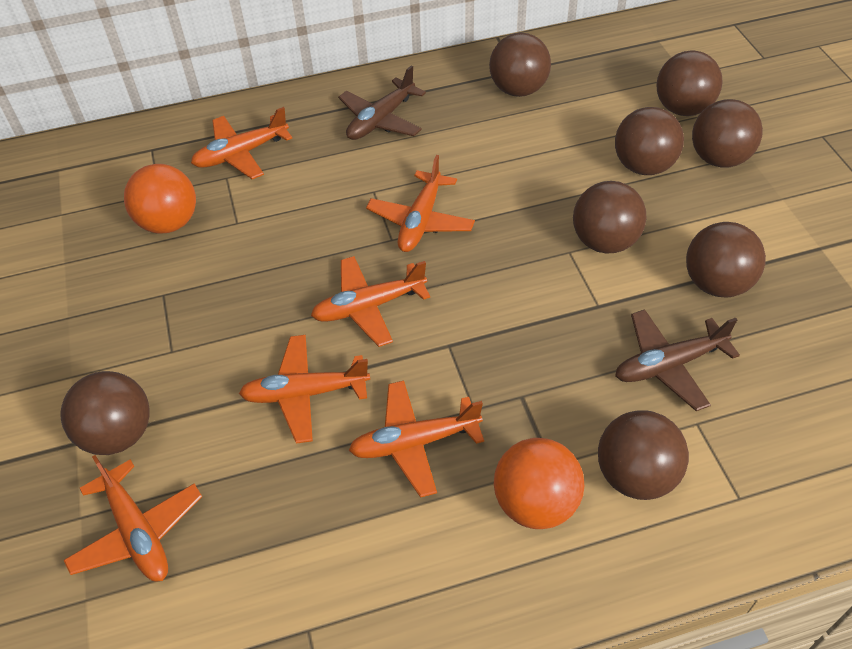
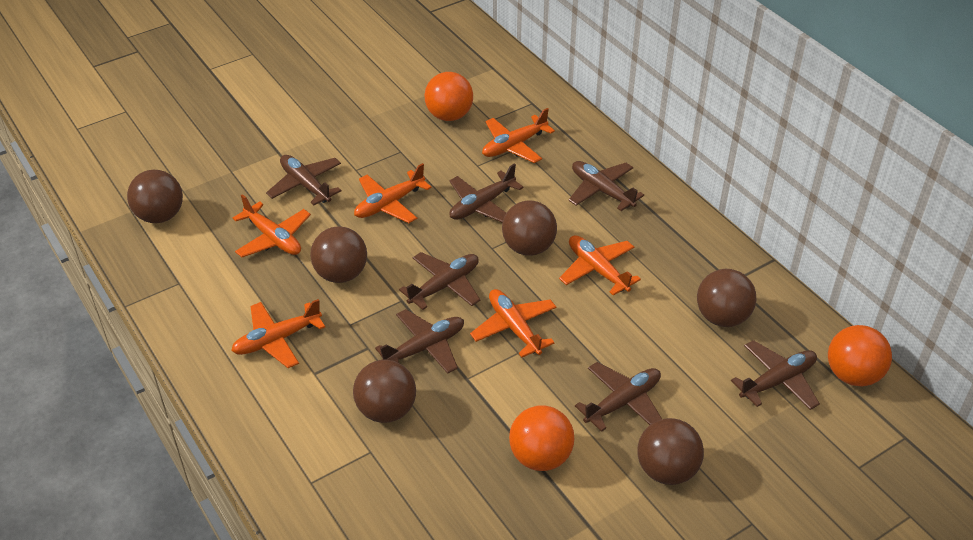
brown ball: 8 -> 6
brown plane: 2 -> 7
orange ball: 2 -> 3

